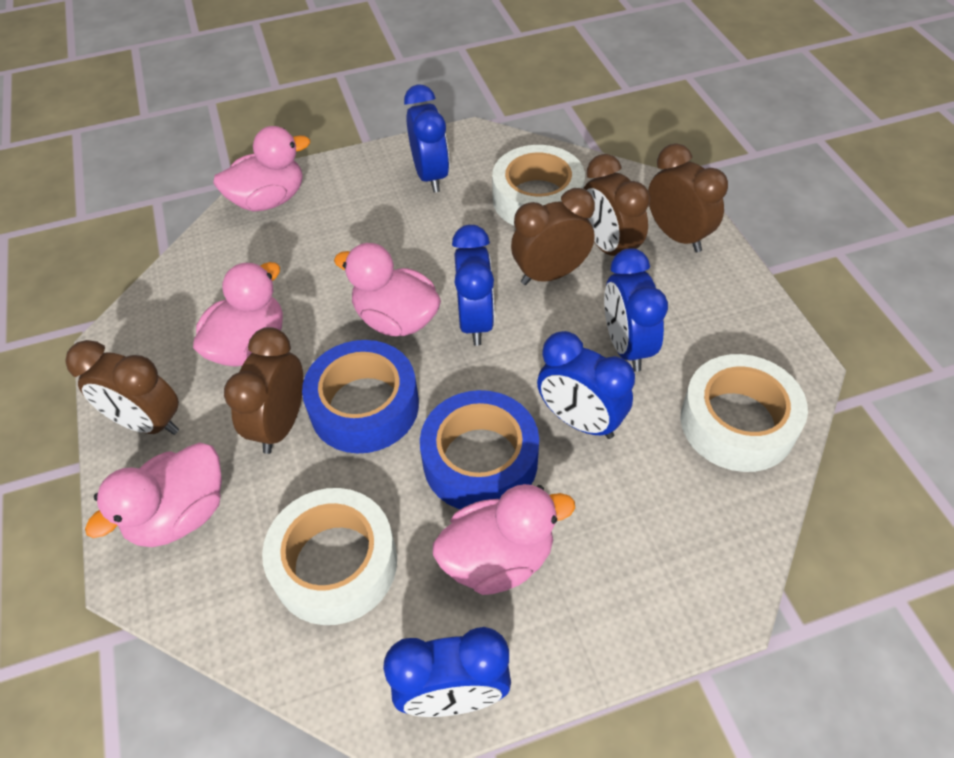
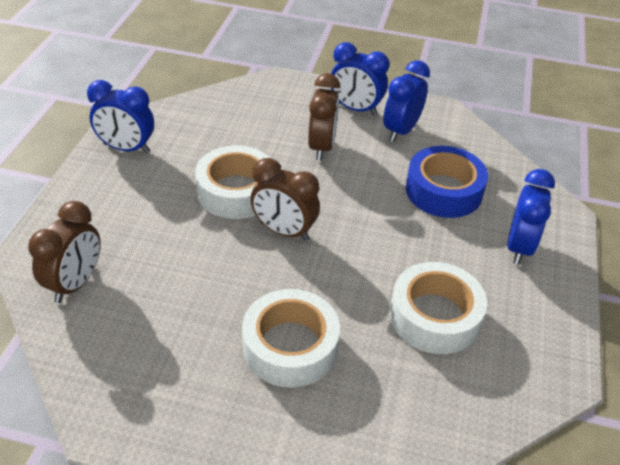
blue clock: 5 -> 4
blue tape: 2 -> 1
brown clock: 5 -> 3
pink duck: 5 -> 0

